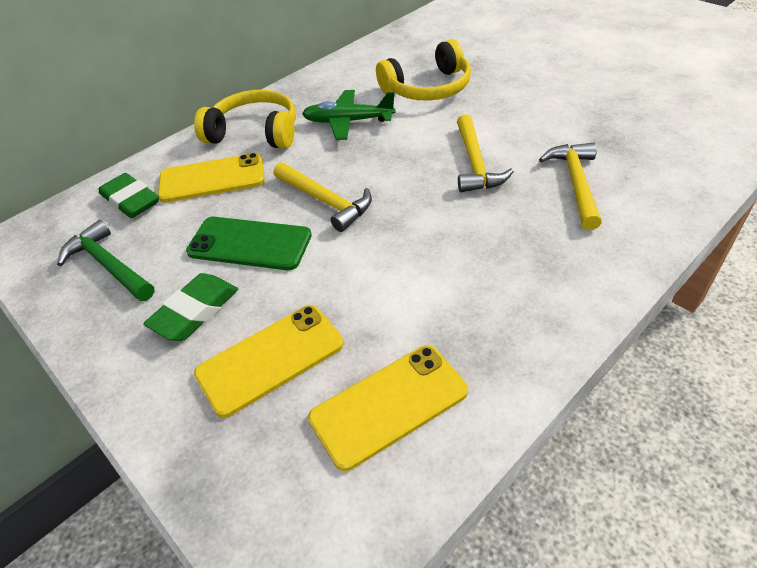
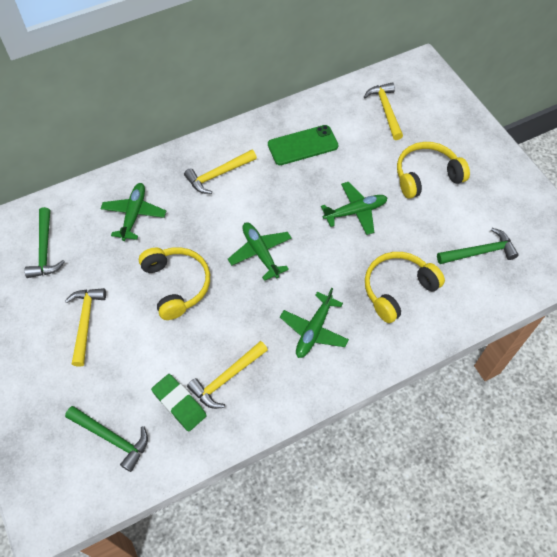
green eraser: 2 -> 1
green hammer: 1 -> 3
green plane: 1 -> 4
yellow hammer: 3 -> 4
yellow headphones: 2 -> 3
yellow phone: 3 -> 0

